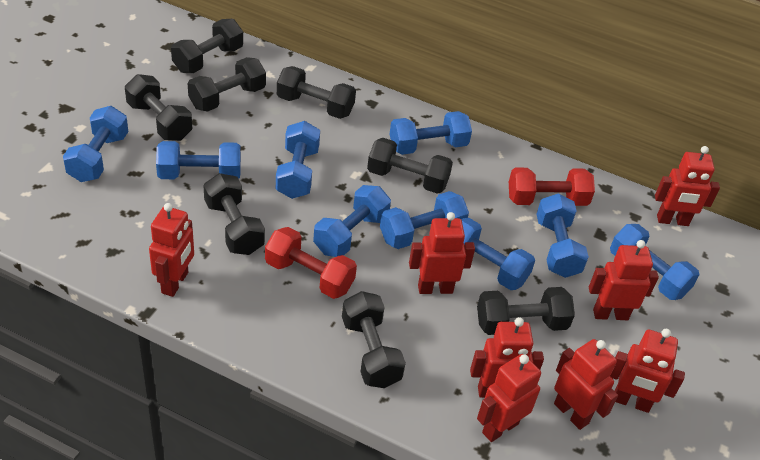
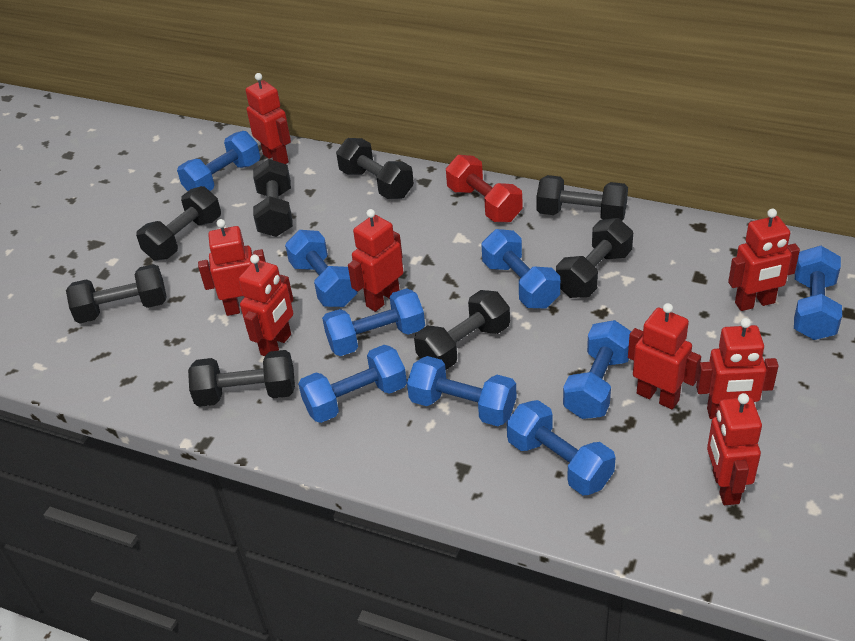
red dumbbell: 2 -> 1

